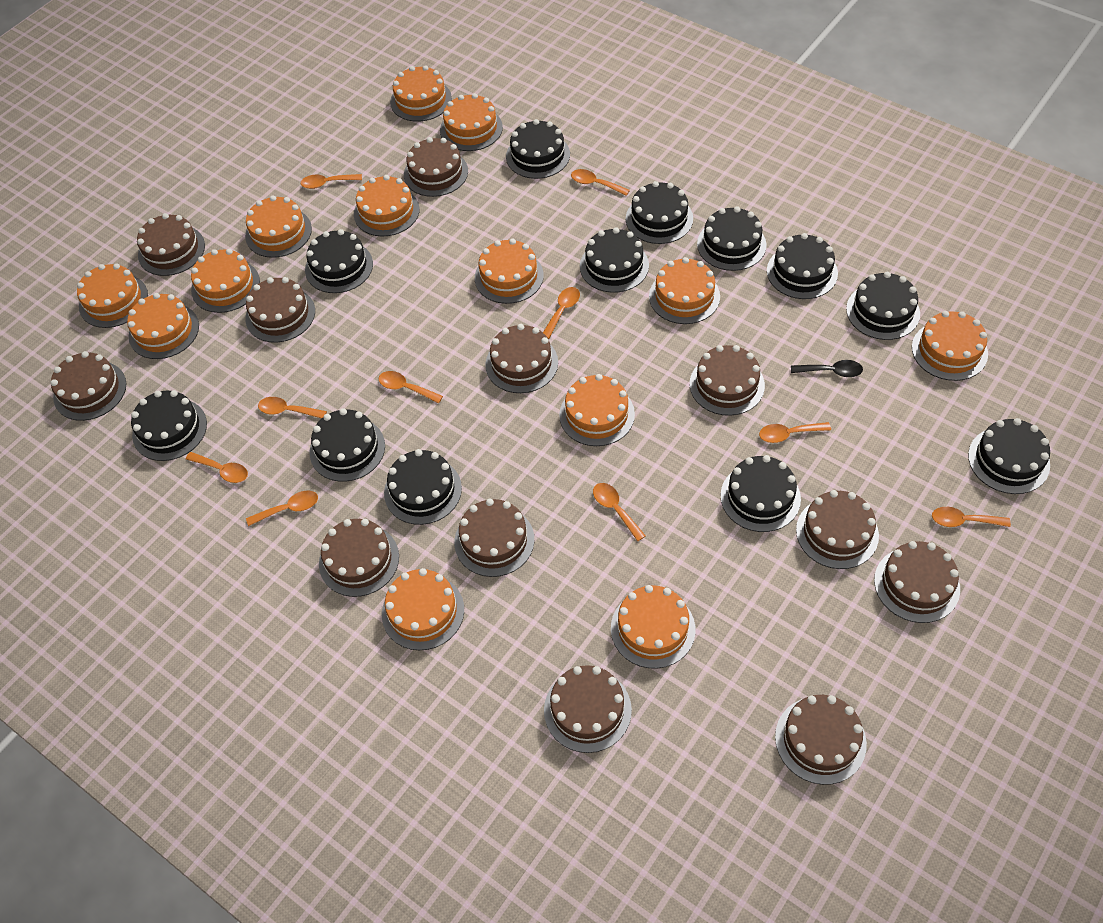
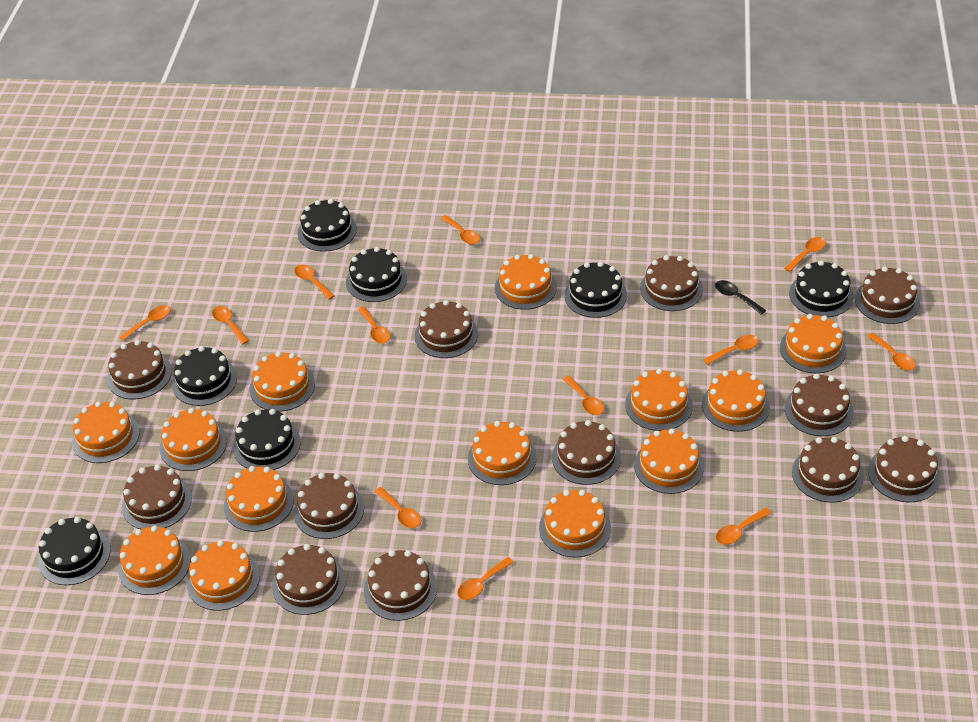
black cake: 12 -> 7
orange spoon: 10 -> 12

